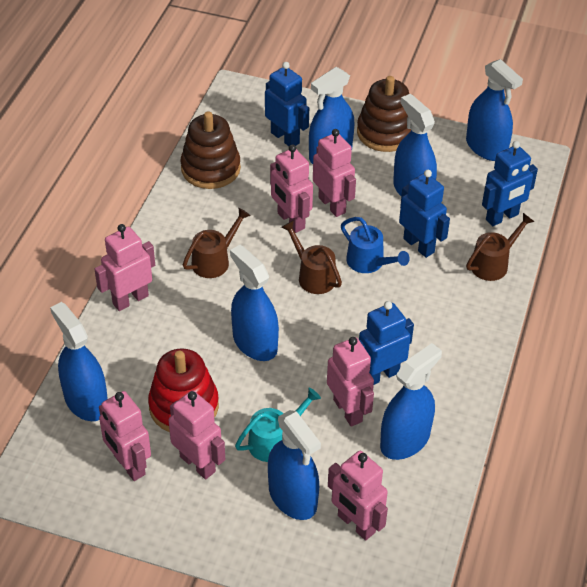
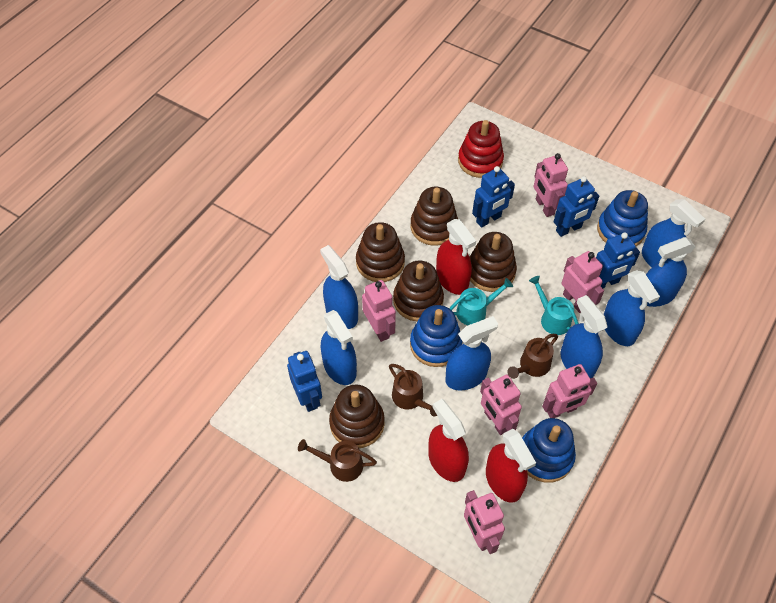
blue stacking toy: 0 -> 3
blue watering can: 1 -> 0
brown stacking toy: 2 -> 5
pink robot: 7 -> 6
red spray bottle: 0 -> 3
turquoise watering can: 1 -> 2

